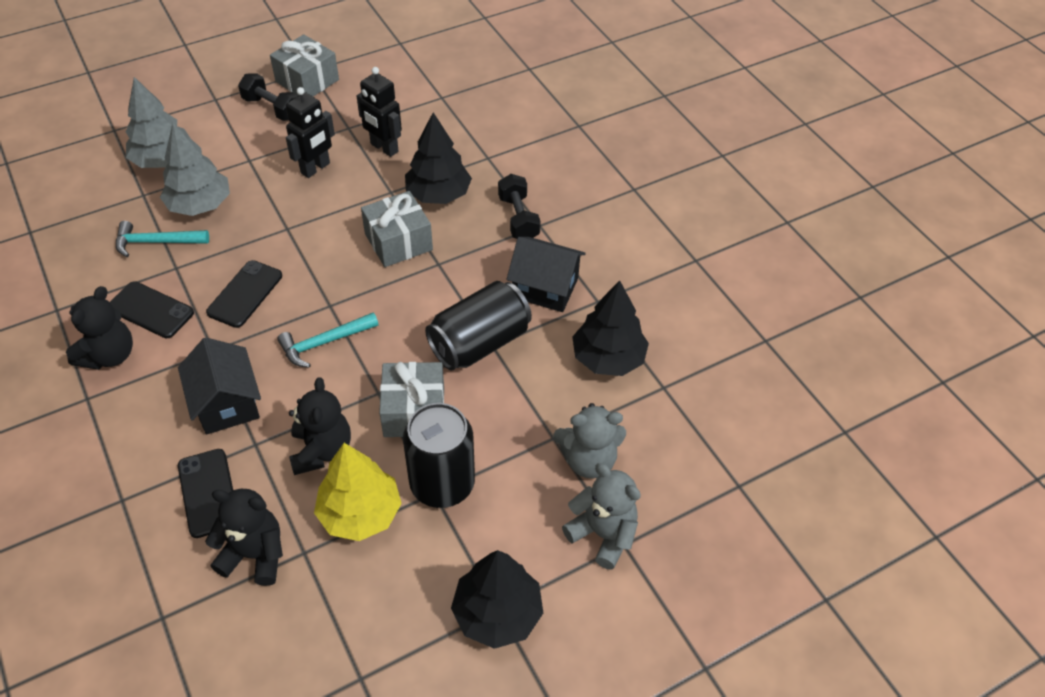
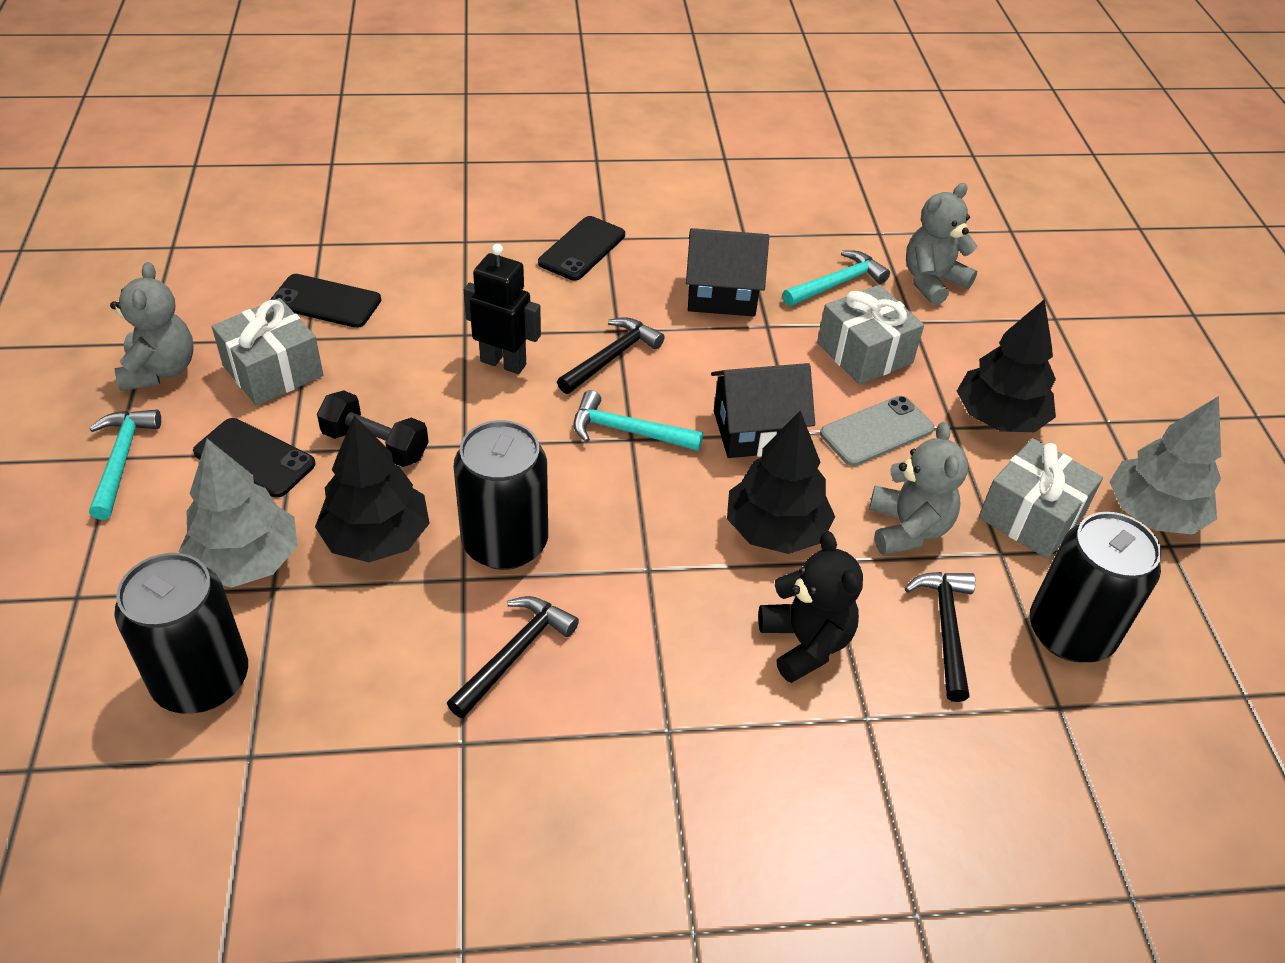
black can: 2 -> 3
black dumbbell: 2 -> 1
black hammer: 0 -> 3
black robot: 2 -> 1
black teddy bear: 3 -> 1
grey phone: 0 -> 1
grey teddy bear: 2 -> 3
turquoise hammer: 2 -> 3
yellow tree: 1 -> 0

